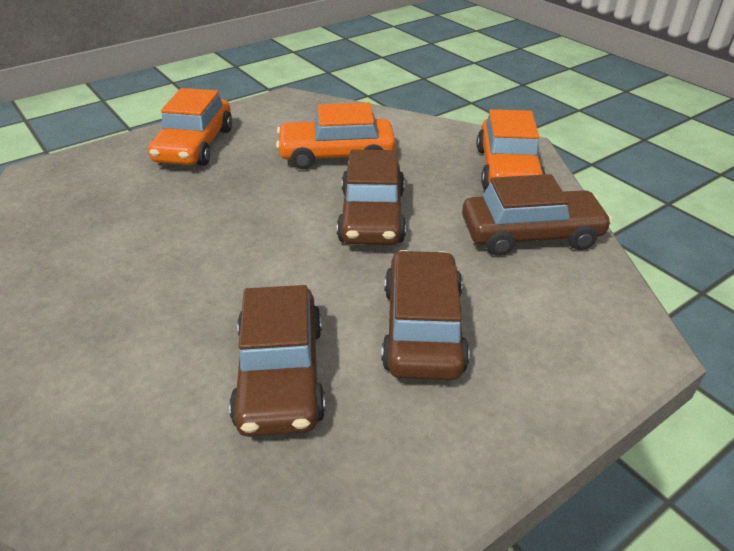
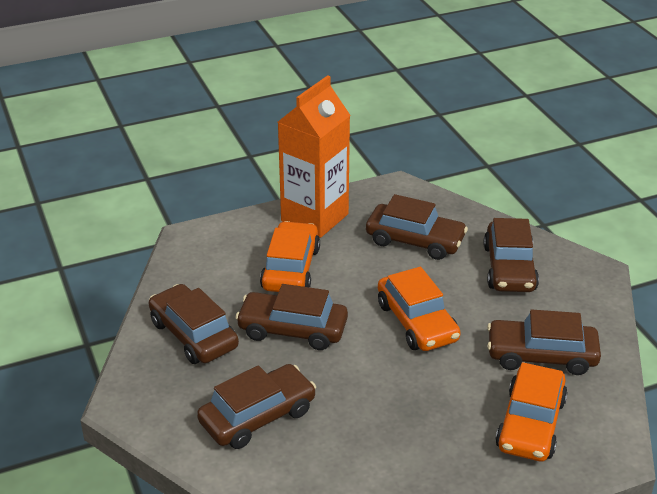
brown car: 4 -> 6
orange carton: 0 -> 1

